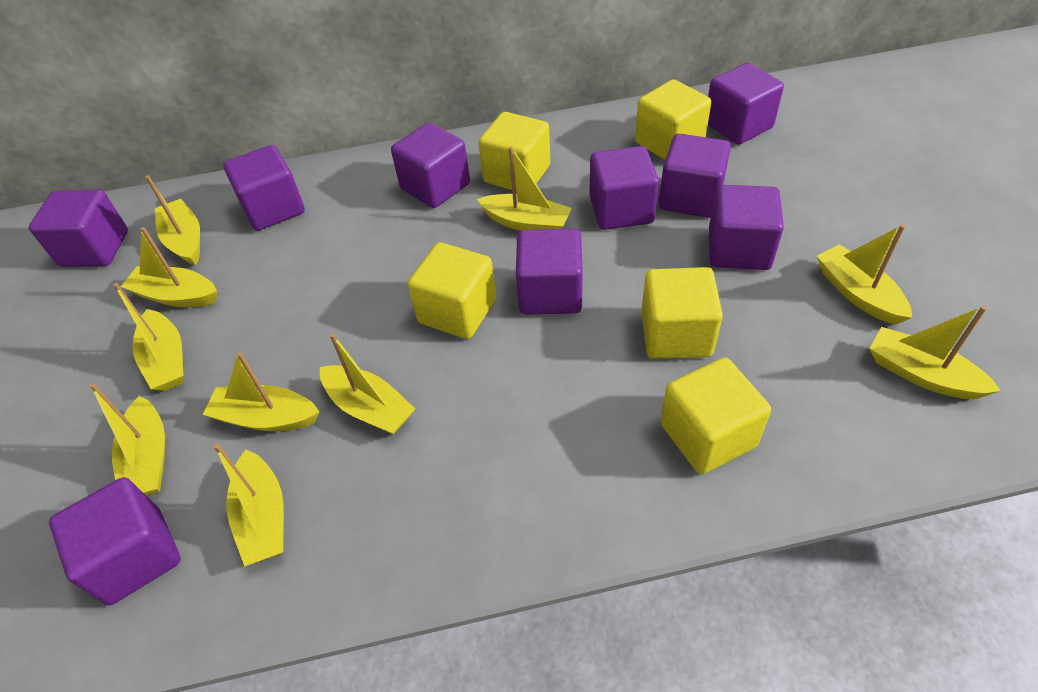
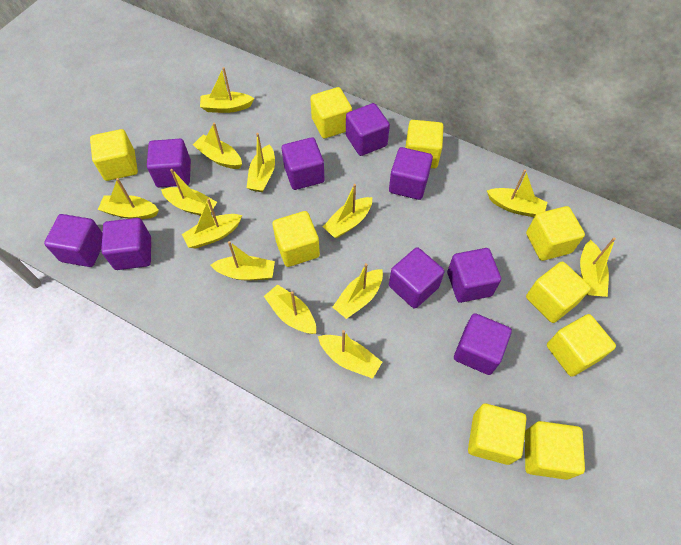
yellow boat: 10 -> 13
yellow cube: 5 -> 9

